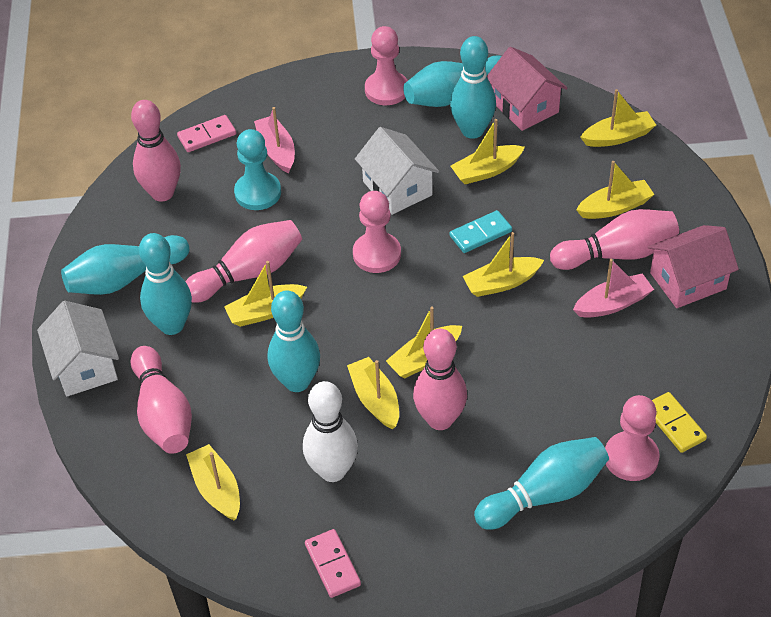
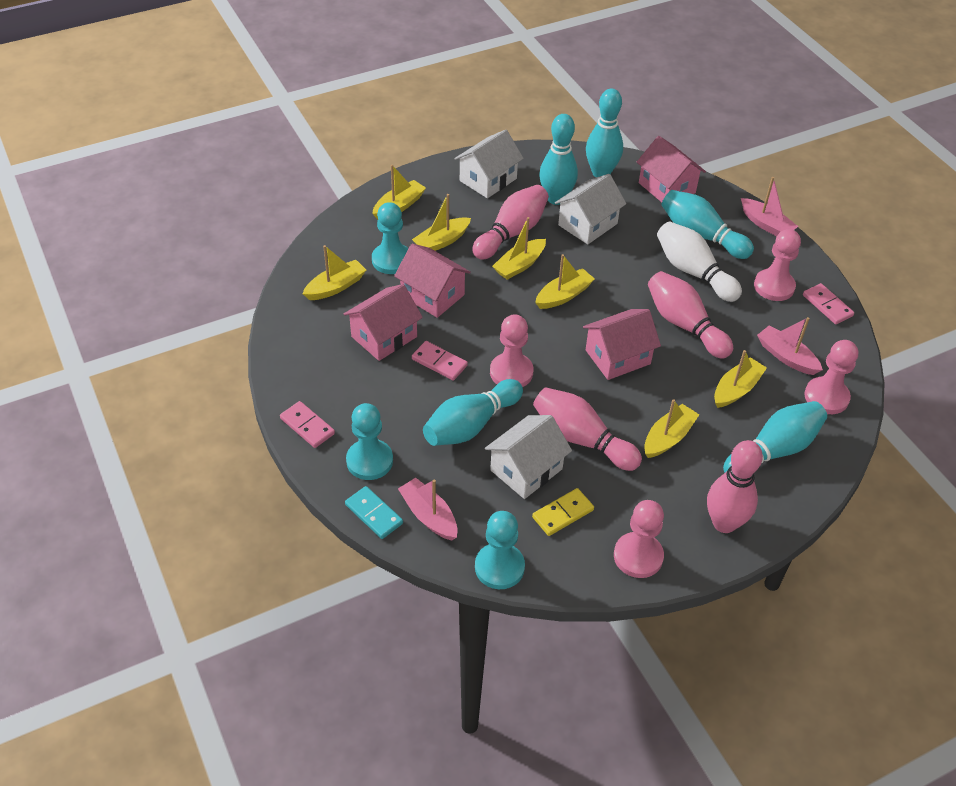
pink boat: 2 -> 3
pink bowling pin: 5 -> 4
pink domino: 2 -> 3
pink house: 2 -> 4
pink pawn: 3 -> 4
turquoise bowling pin: 6 -> 5
turquoise pawn: 1 -> 3
white house: 2 -> 3
yellow boat: 8 -> 7

